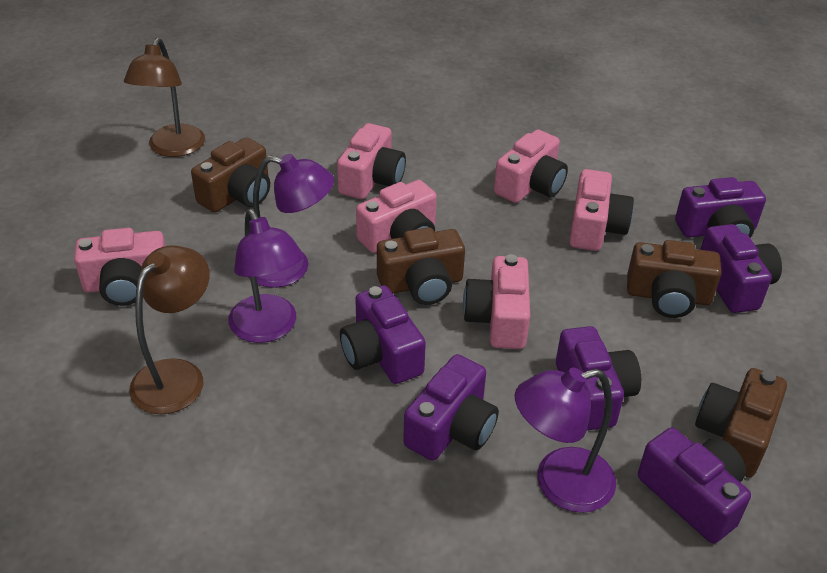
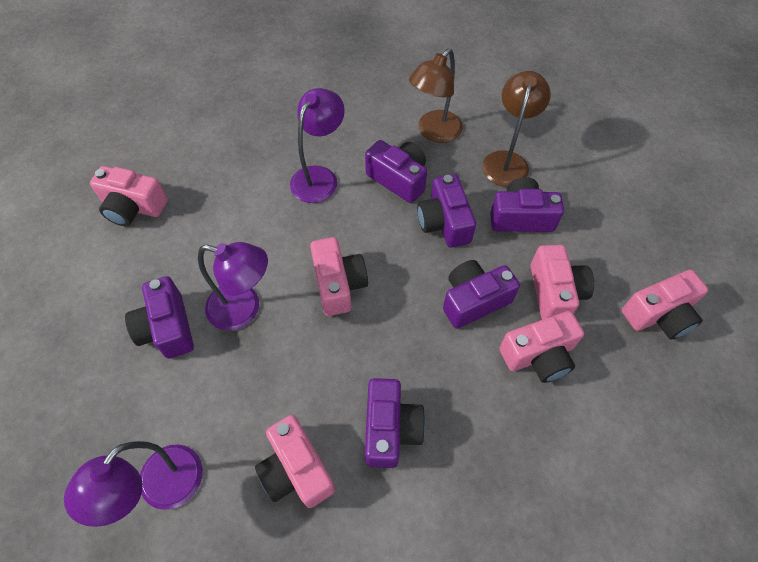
brown camera: 4 -> 0

